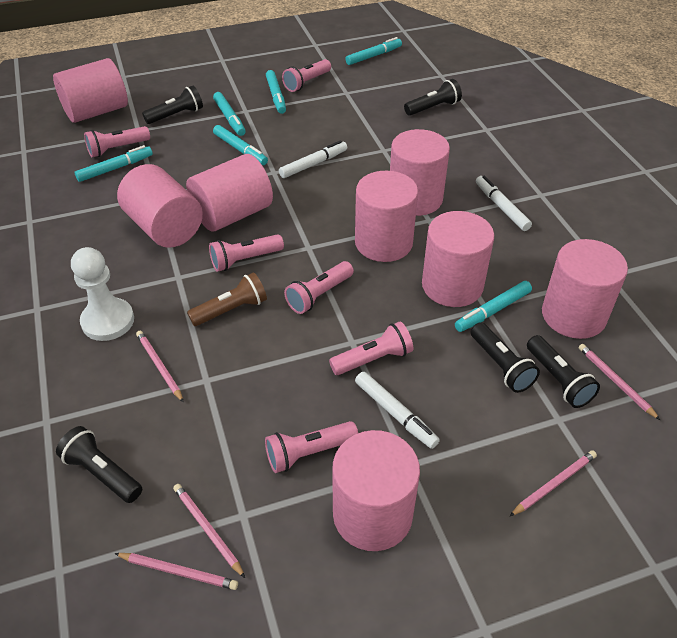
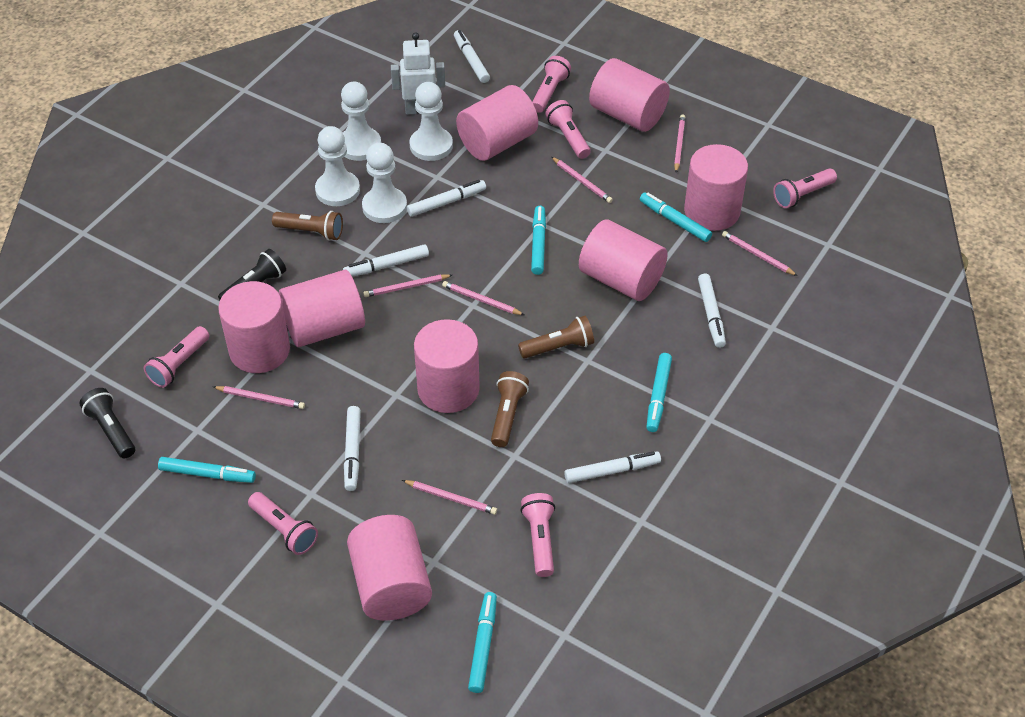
black flashlight: 5 -> 2
brown flashlight: 1 -> 3
pink pencil: 5 -> 7
turquoise marker: 6 -> 5
white marker: 3 -> 6
white pawn: 1 -> 4
white robot: 0 -> 1

